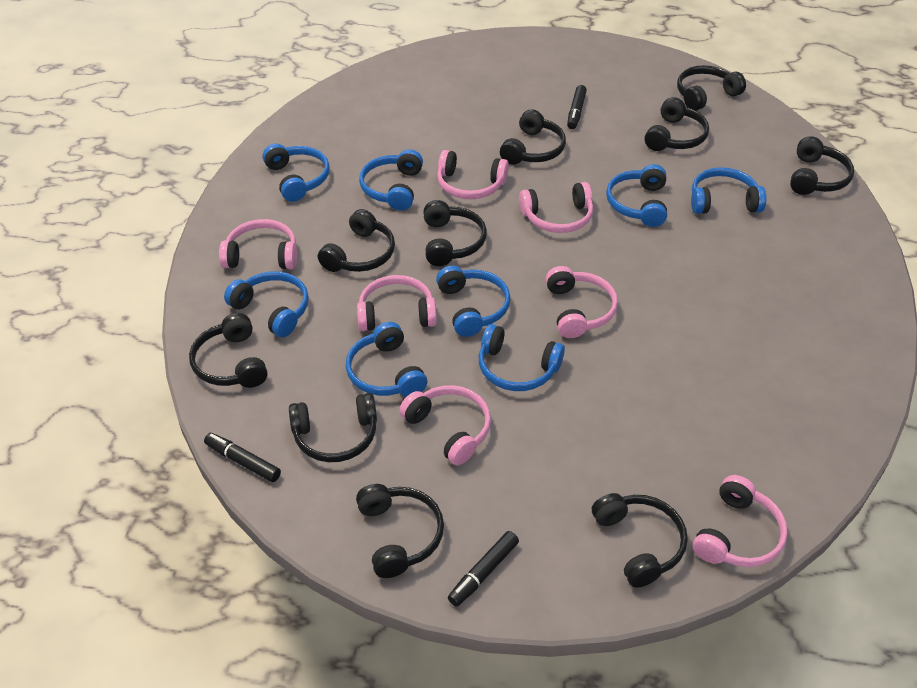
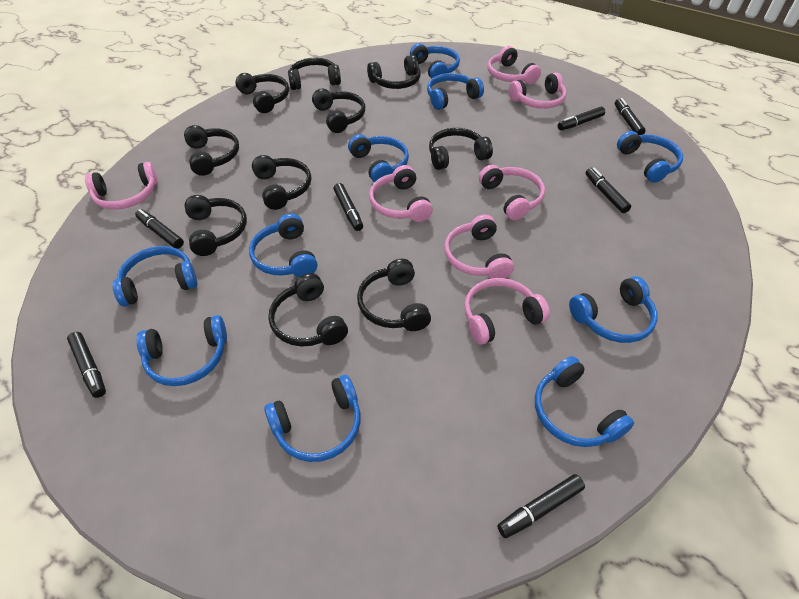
black marker: 3 -> 7
blue headphones: 8 -> 10

